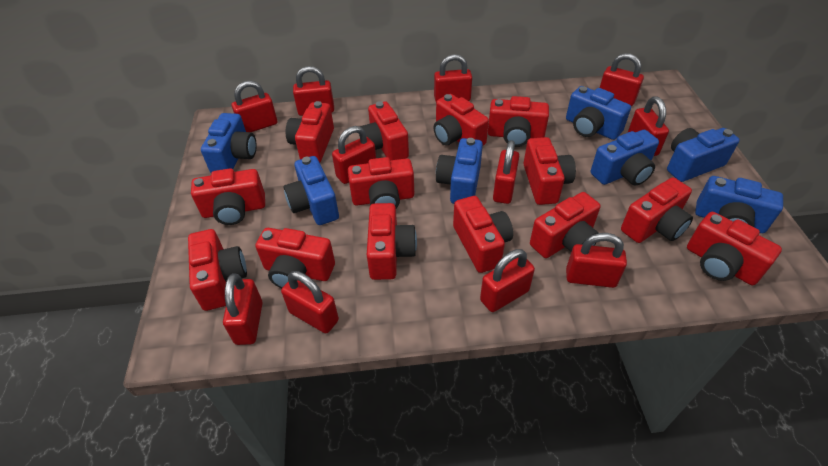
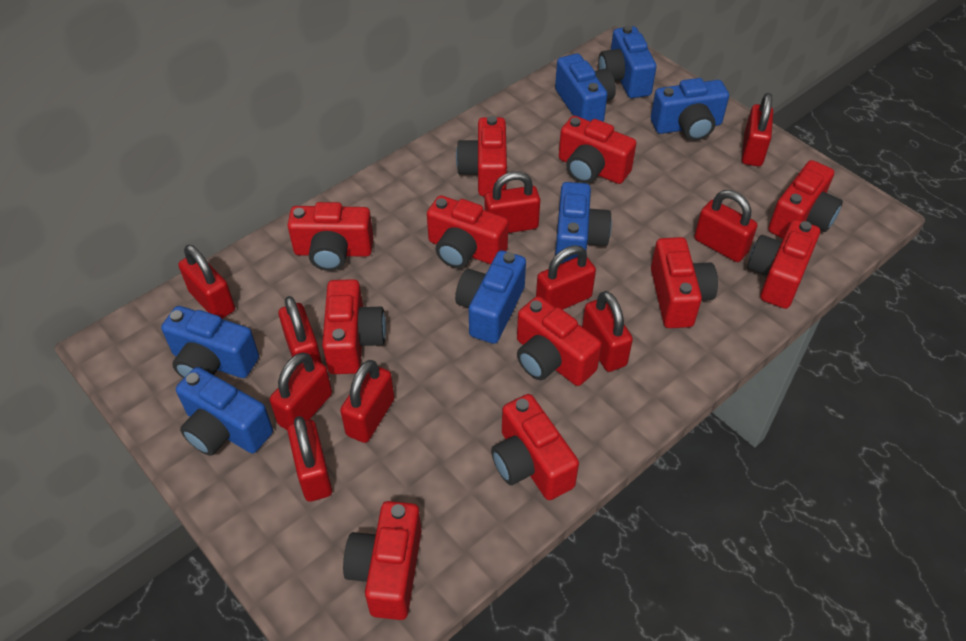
red camera: 14 -> 11
red padlock: 11 -> 10

